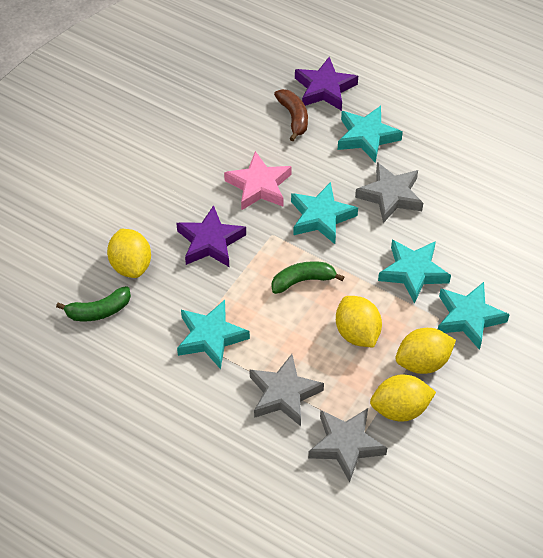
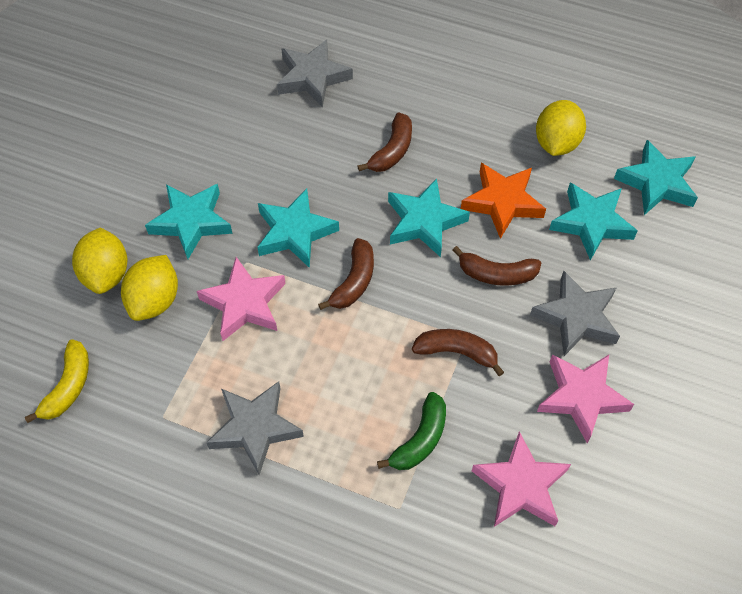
brown banana: 1 -> 4
green banana: 2 -> 1
orange star: 0 -> 1
pink star: 1 -> 3
purple star: 2 -> 0
yellow banana: 0 -> 1
yellow lemon: 4 -> 3

